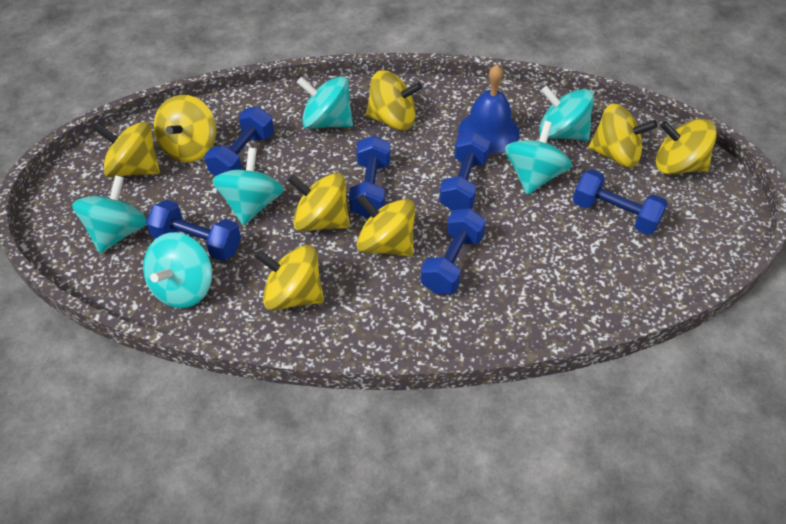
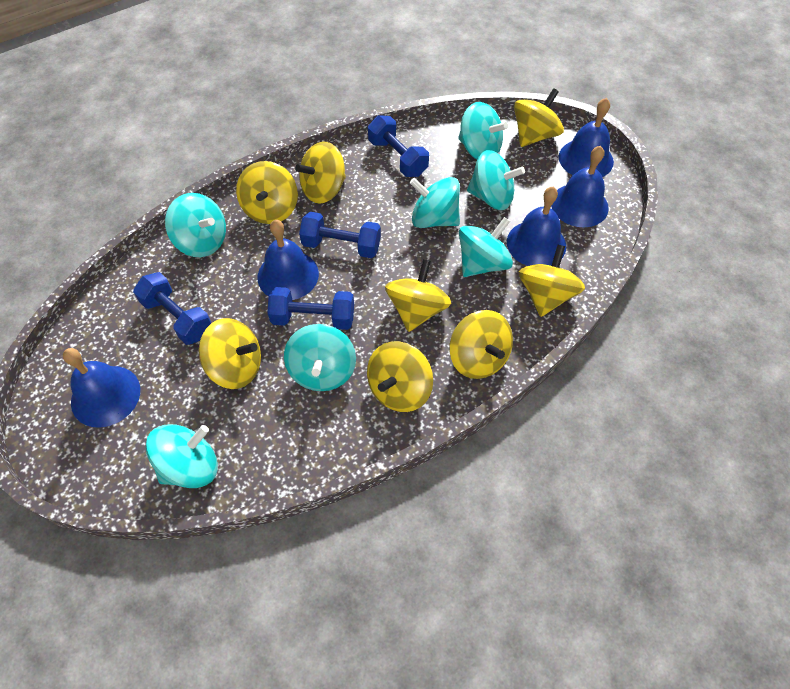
blue bell: 1 -> 5
blue dumbbell: 6 -> 4
turquoise spinning top: 6 -> 7

